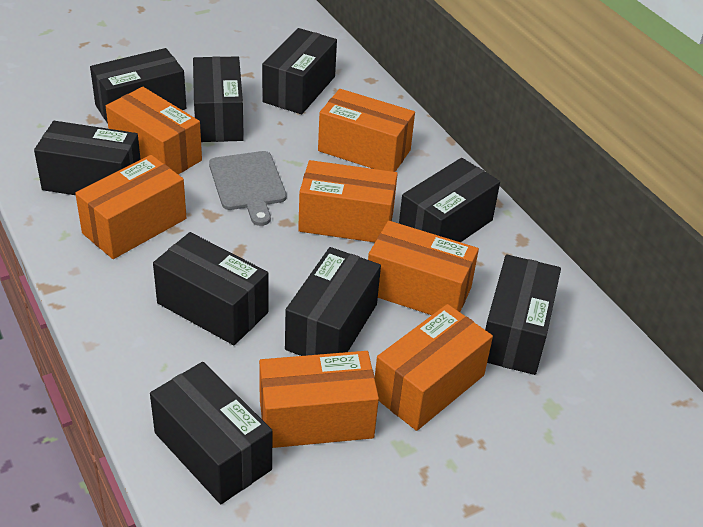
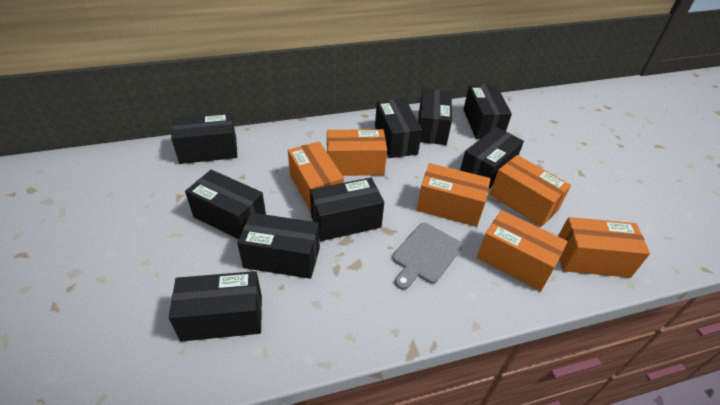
orange box: 7 -> 6

